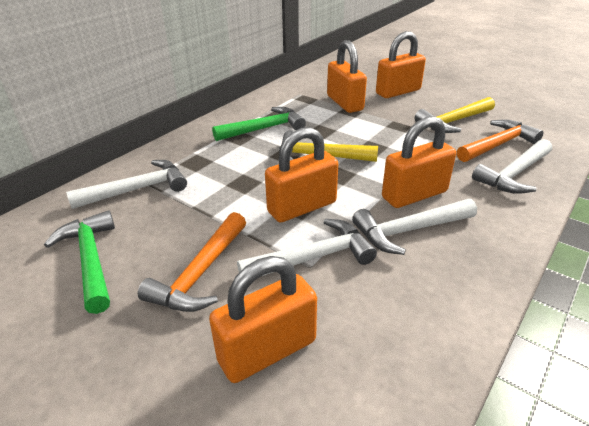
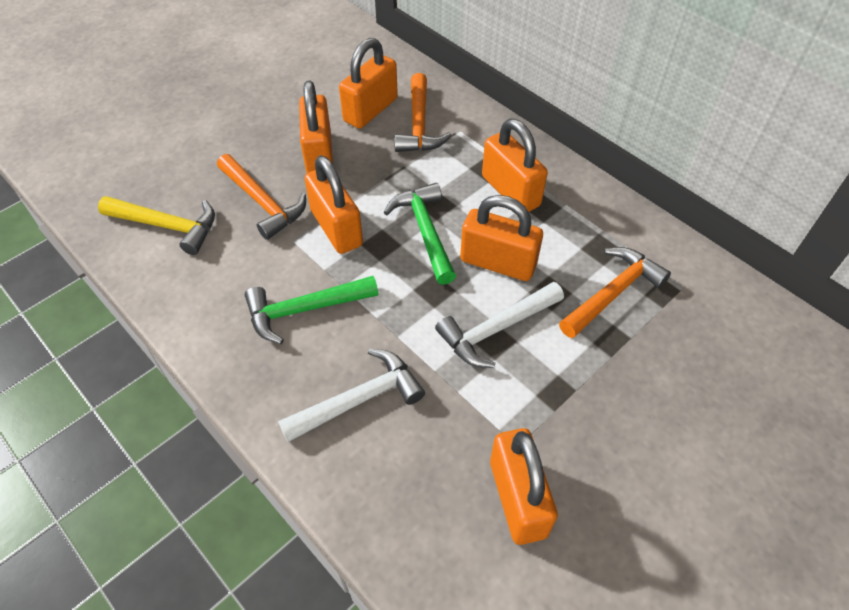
orange hammer: 2 -> 3
orange padlock: 5 -> 6
white hammer: 4 -> 2
yellow hammer: 2 -> 1

